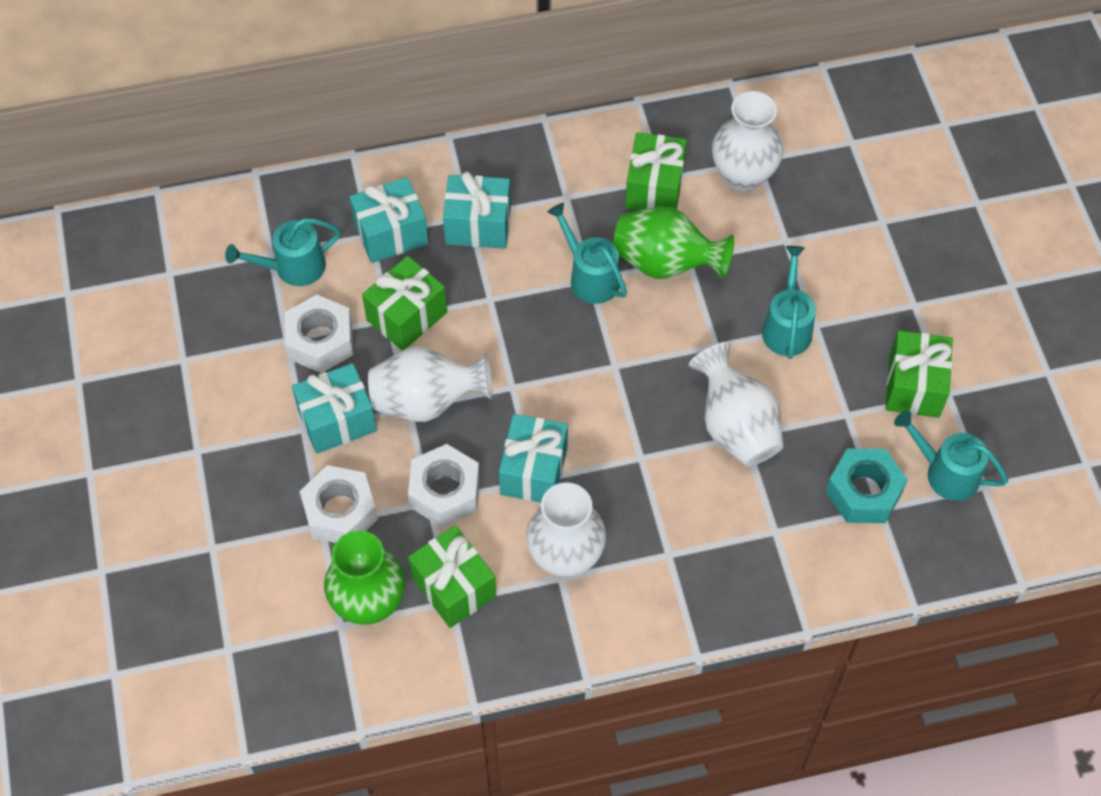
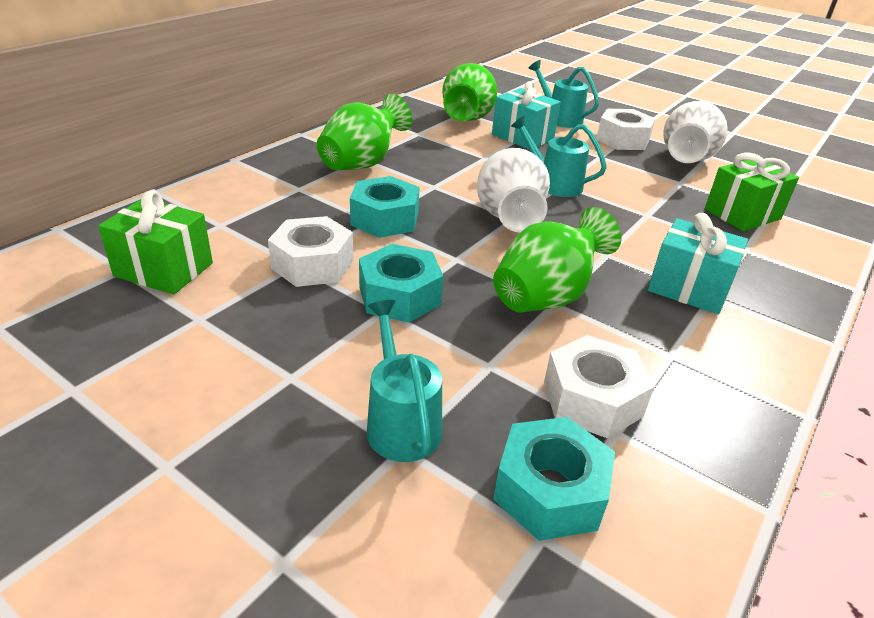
green gift: 4 -> 2
green vase: 2 -> 3
turquoise gift: 4 -> 2
turquoise nut: 1 -> 3
turquoise watering can: 4 -> 3
white vase: 4 -> 2

